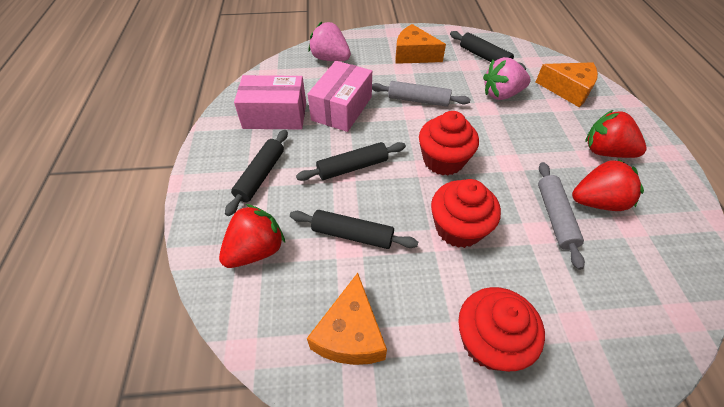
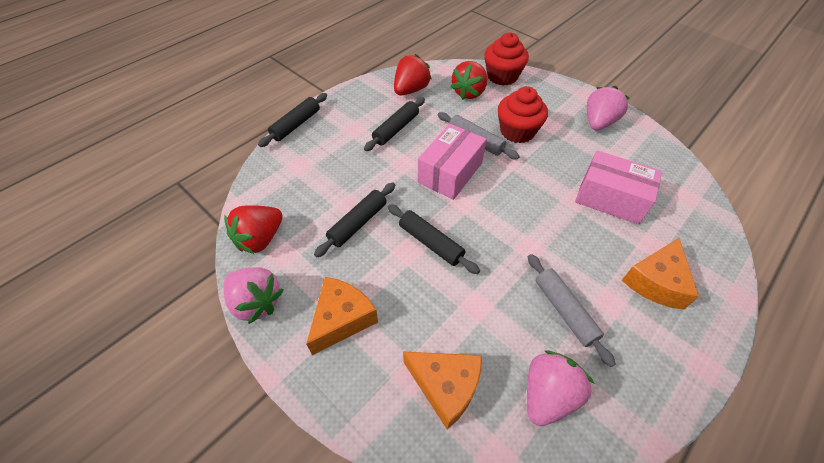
pink strawberry: 2 -> 3
red cupcake: 3 -> 2

